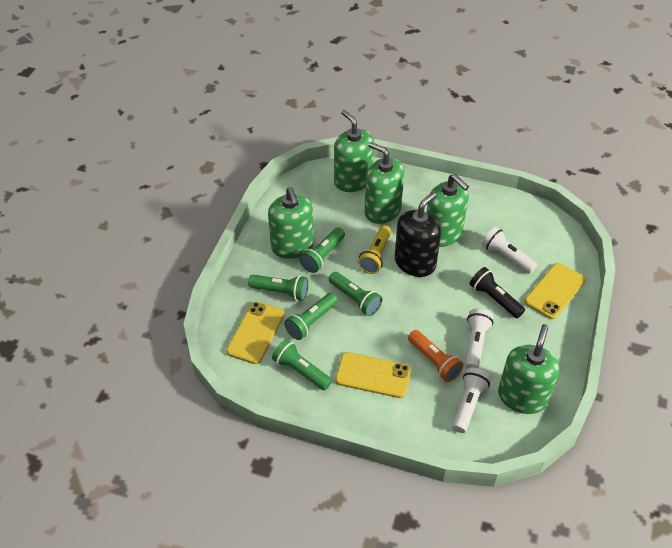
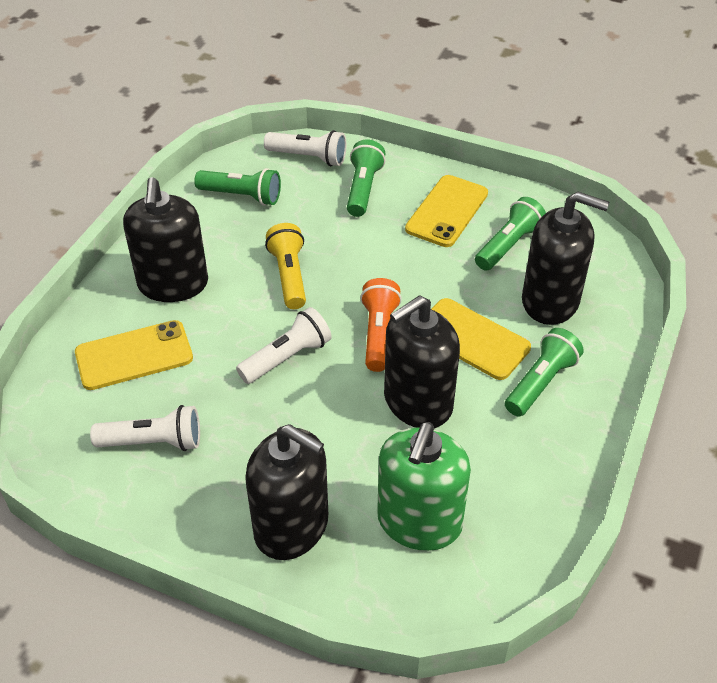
black flashlight: 1 -> 0
black soap dispenser: 1 -> 4
green flashlight: 5 -> 4
green soap dispenser: 5 -> 1

